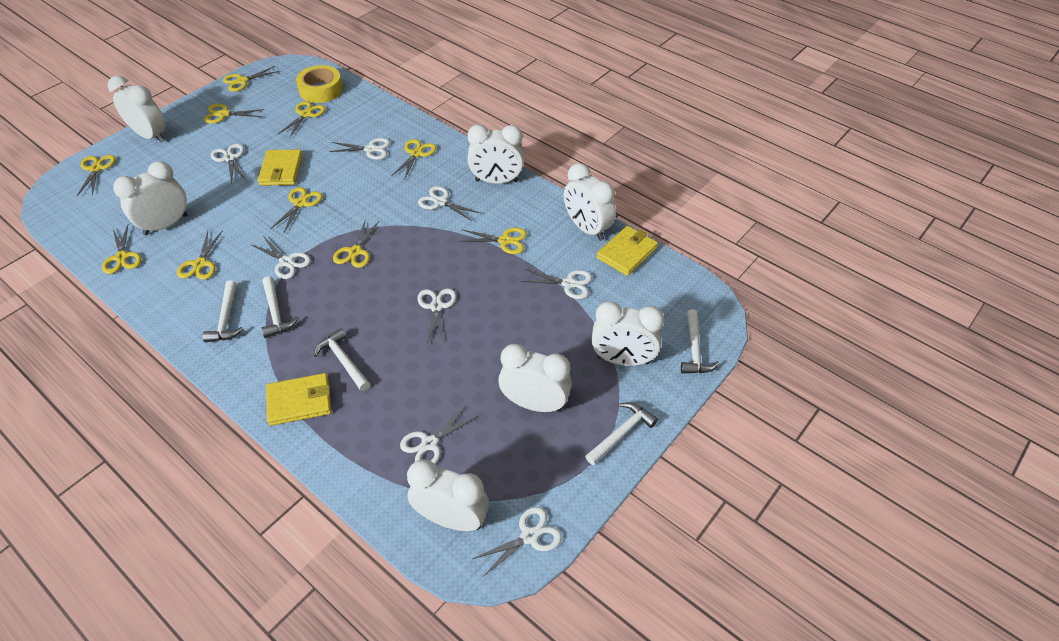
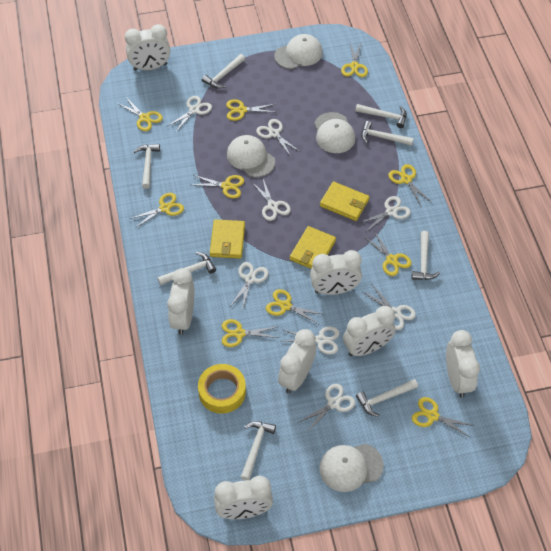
white cap: 0 -> 4
white hammer: 5 -> 8

